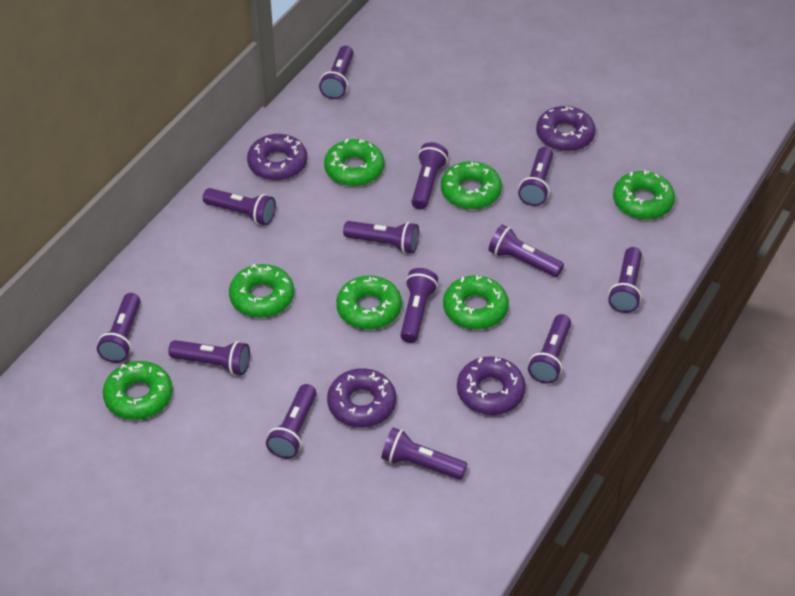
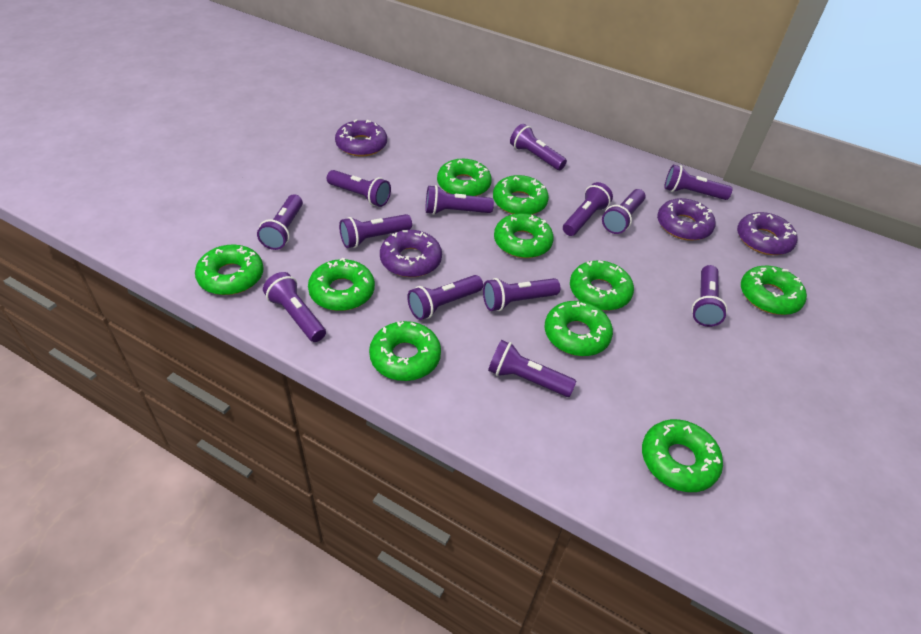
green donut: 7 -> 10

